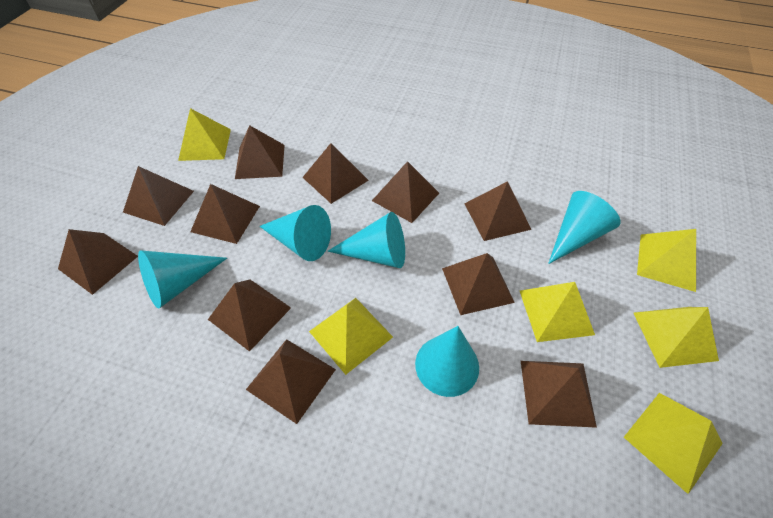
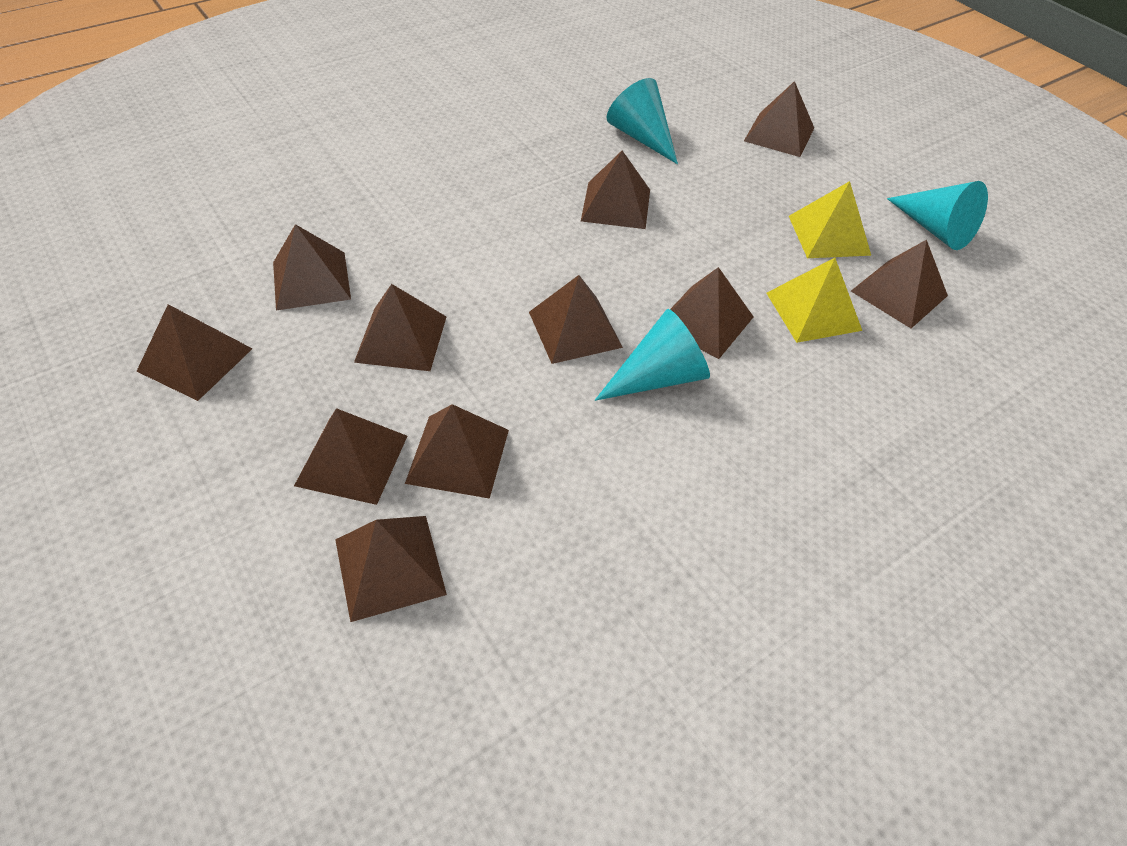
turquoise cone: 5 -> 3
yellow pyramid: 6 -> 2

